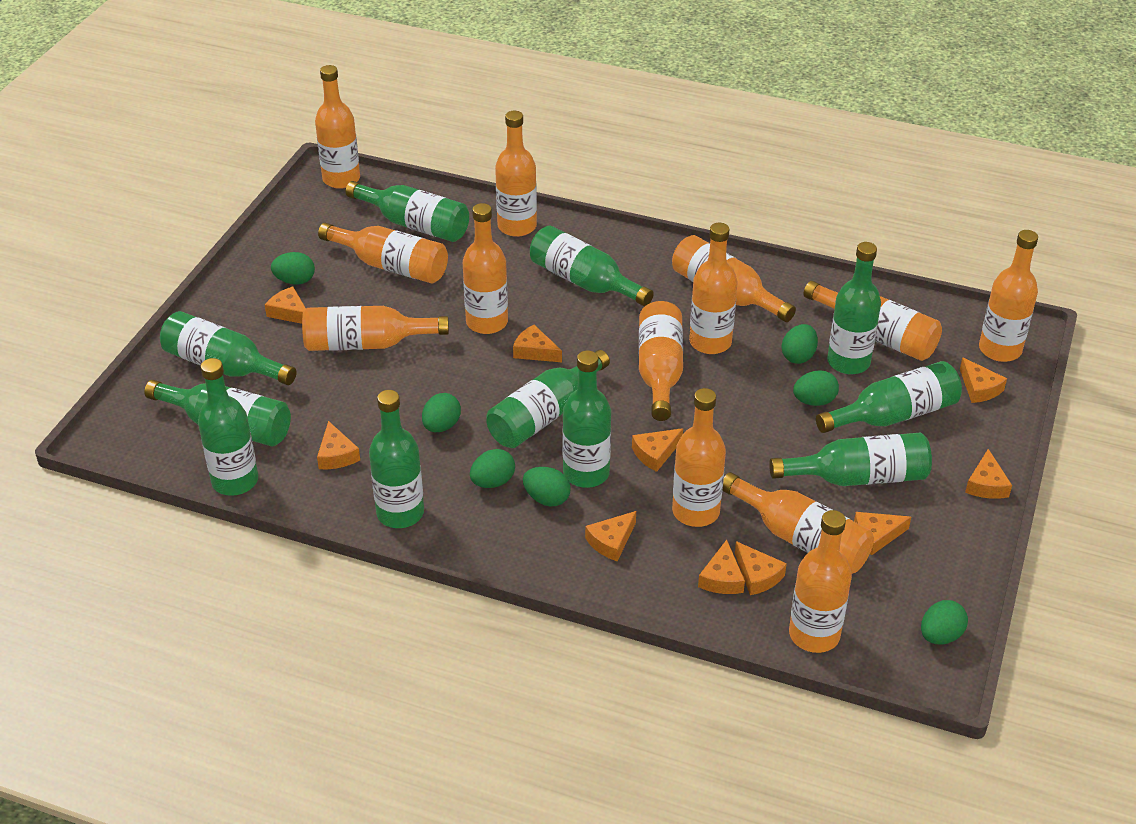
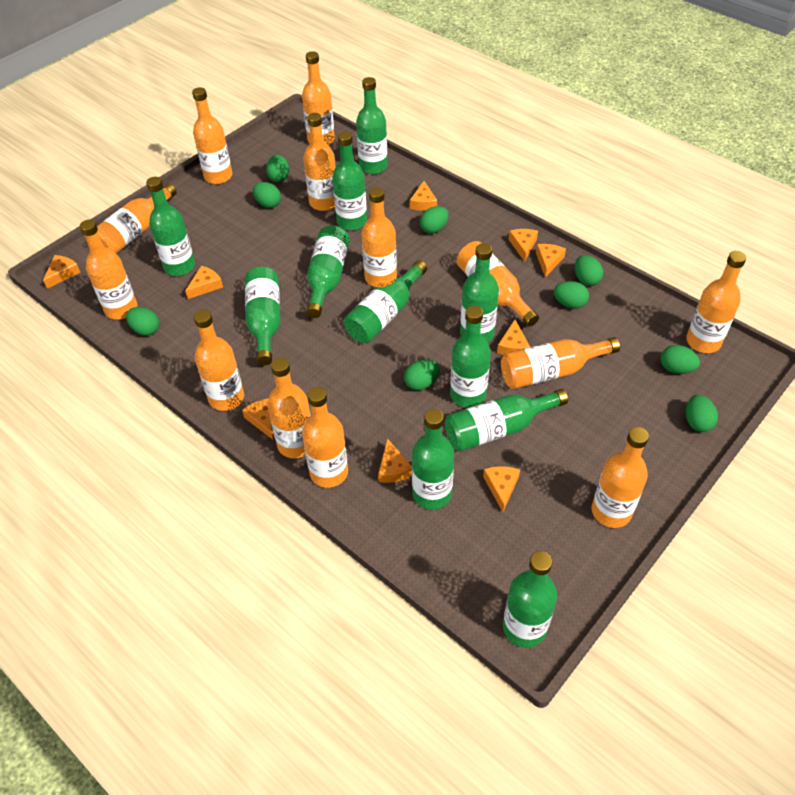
green egg: 7 -> 9
orange cheese: 10 -> 9

